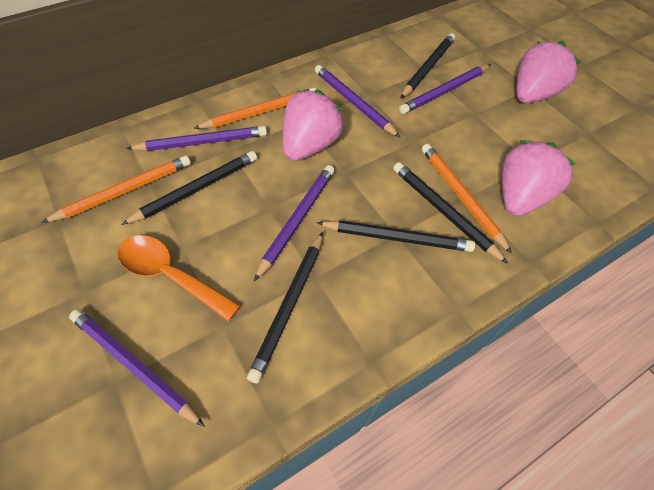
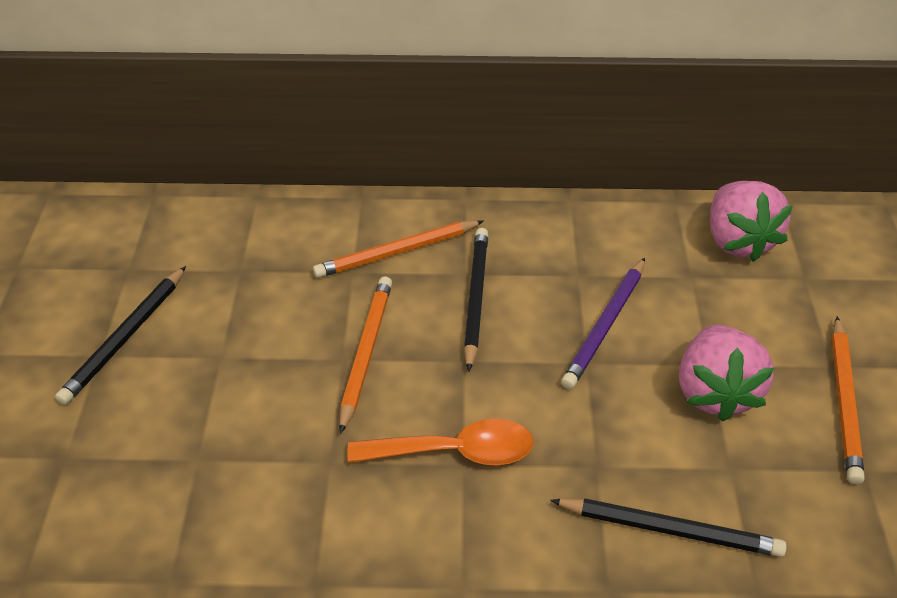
black pencil: 5 -> 3
pink strawberry: 3 -> 2
purple pencil: 5 -> 1

